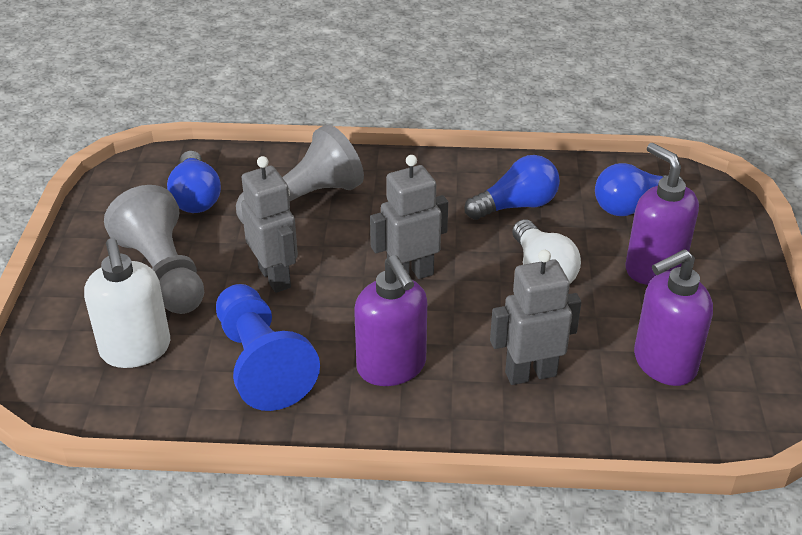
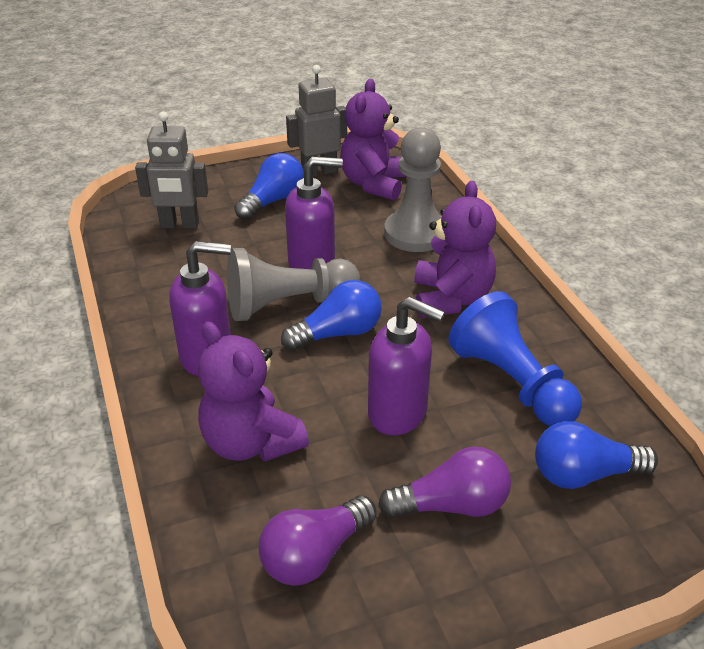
grey robot: 3 -> 2
purple light bulb: 0 -> 2
purple teddy bear: 0 -> 3
white light bulb: 1 -> 0
white soap dispenser: 1 -> 0

